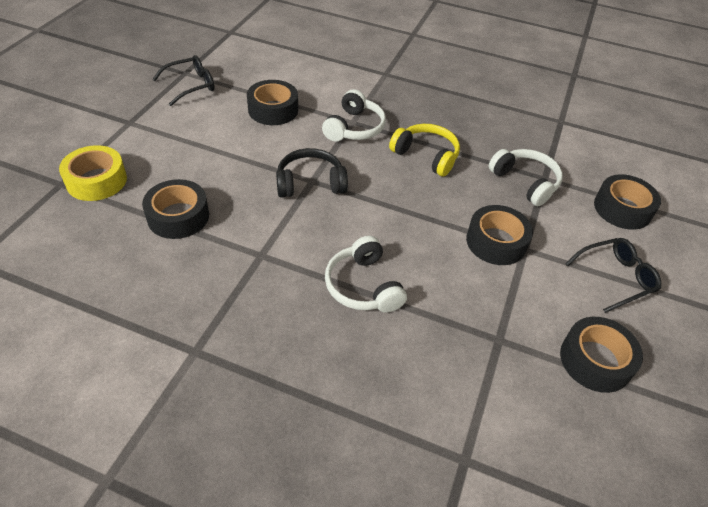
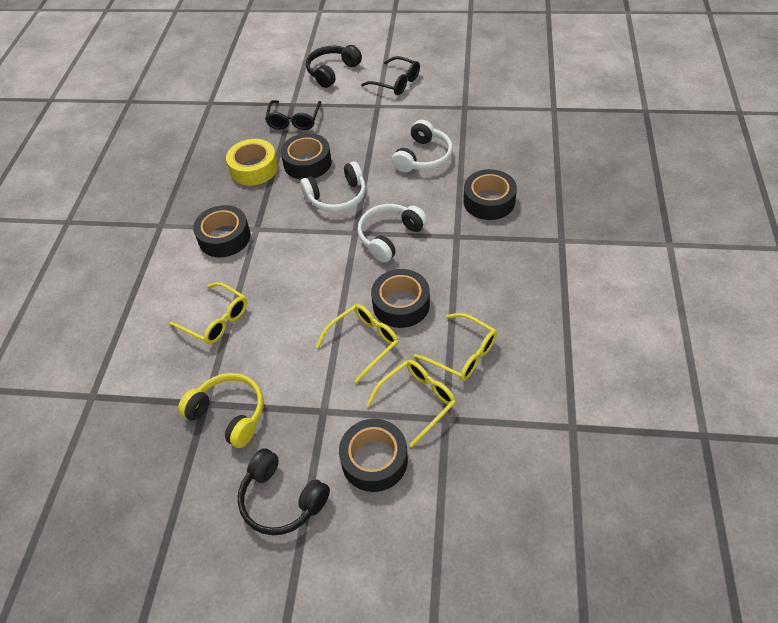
black headphones: 1 -> 2
yellow glasses: 0 -> 4

